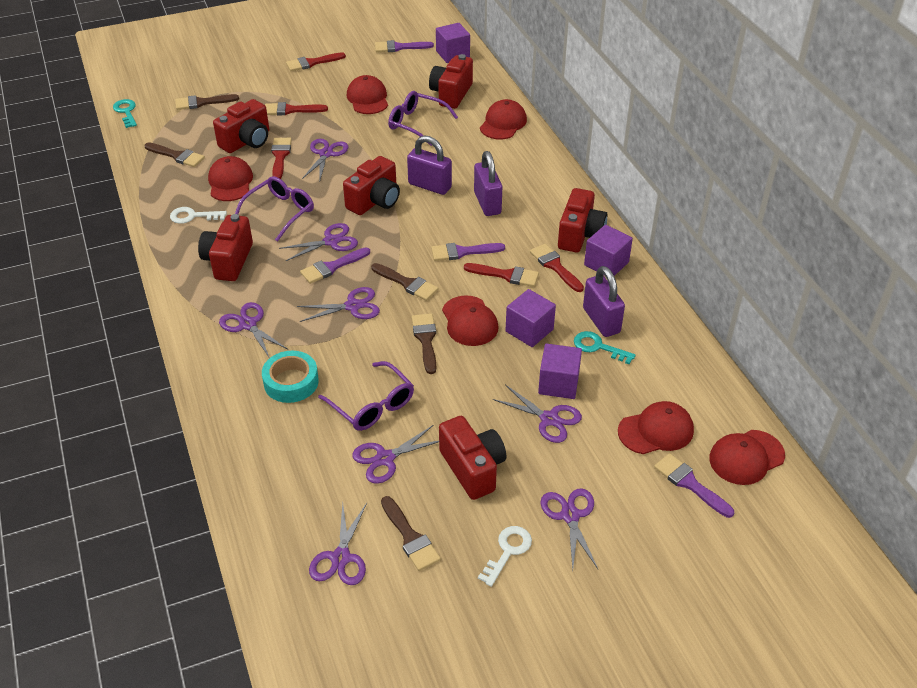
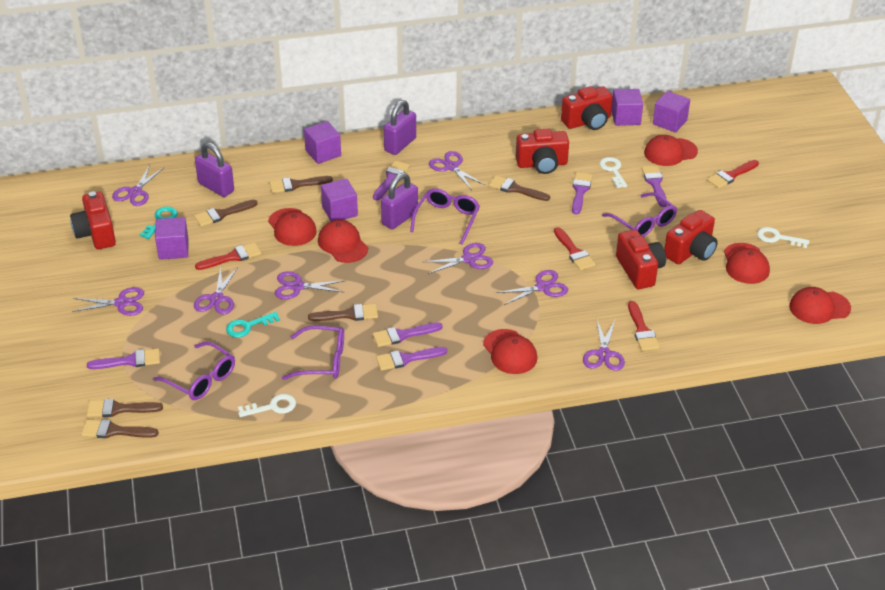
brown brush: 5 -> 6
purple brush: 4 -> 6
purple cube: 4 -> 5
purple glasses: 3 -> 4
red brush: 5 -> 4
red camera: 6 -> 5
turquoise tape: 1 -> 0
white key: 2 -> 3

